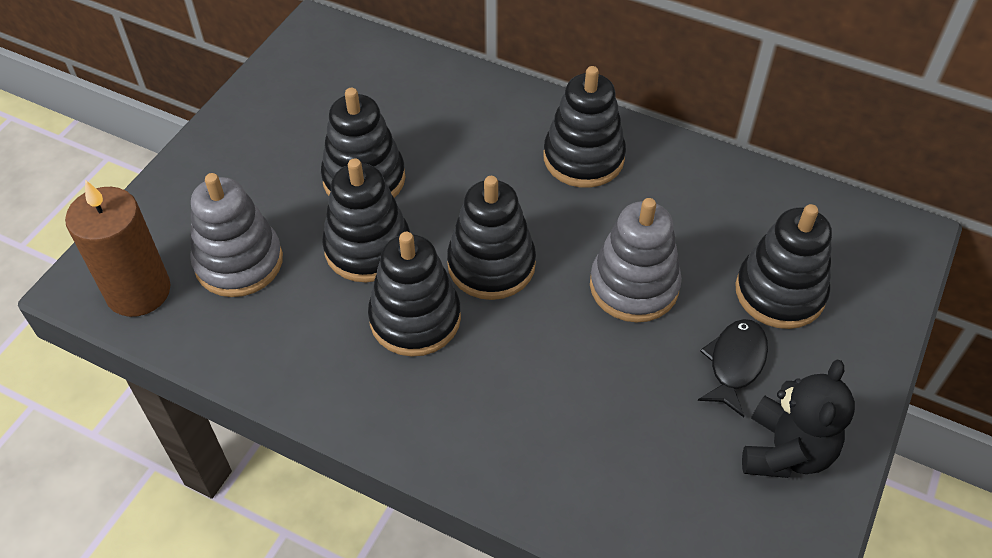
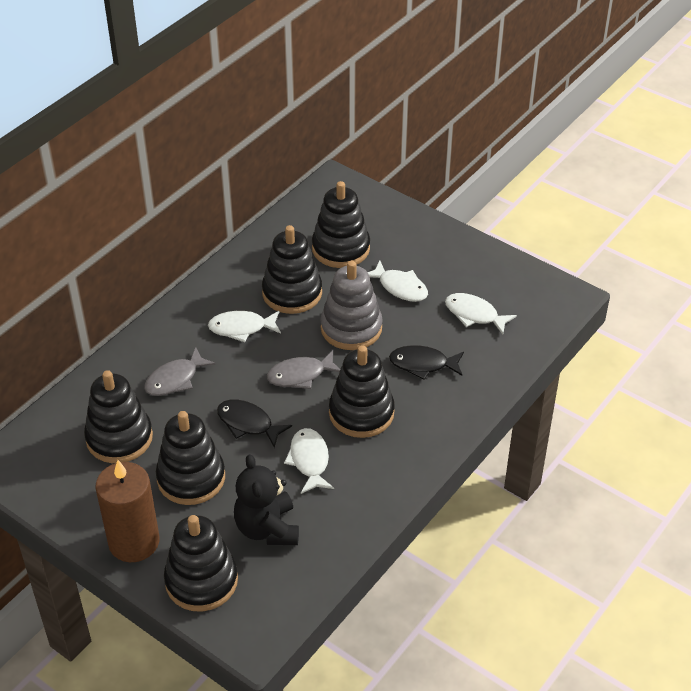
black fish: 1 -> 2
grey fish: 0 -> 2
grey stacking toy: 2 -> 1
white fish: 0 -> 4

